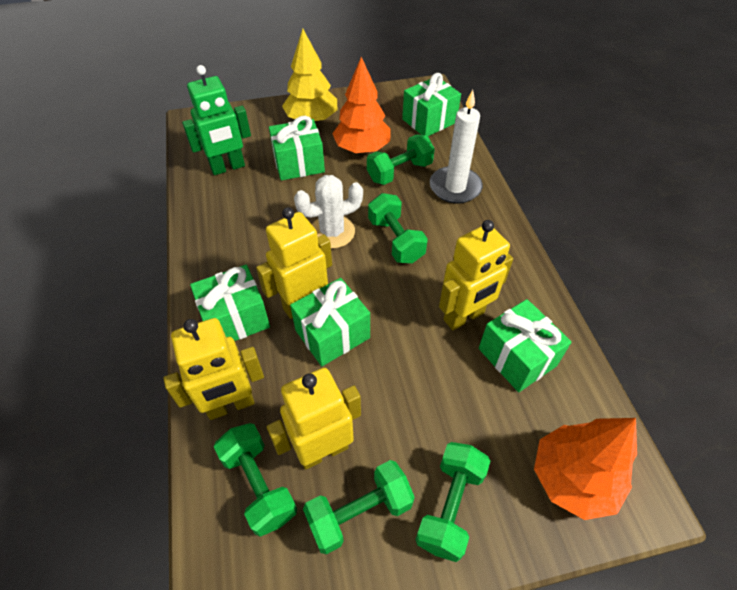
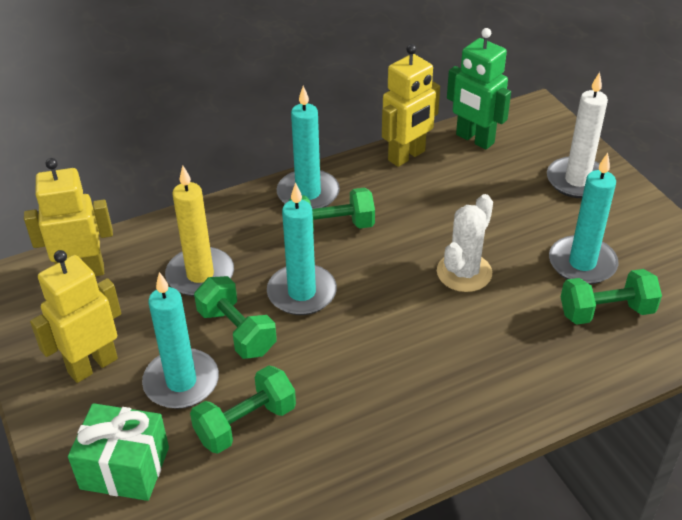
green dumbbell: 5 -> 4
green gift: 5 -> 1
orange tree: 2 -> 0
turquoise candle: 0 -> 4
yellow candle: 0 -> 1
yellow robot: 4 -> 3
yellow tree: 1 -> 0

